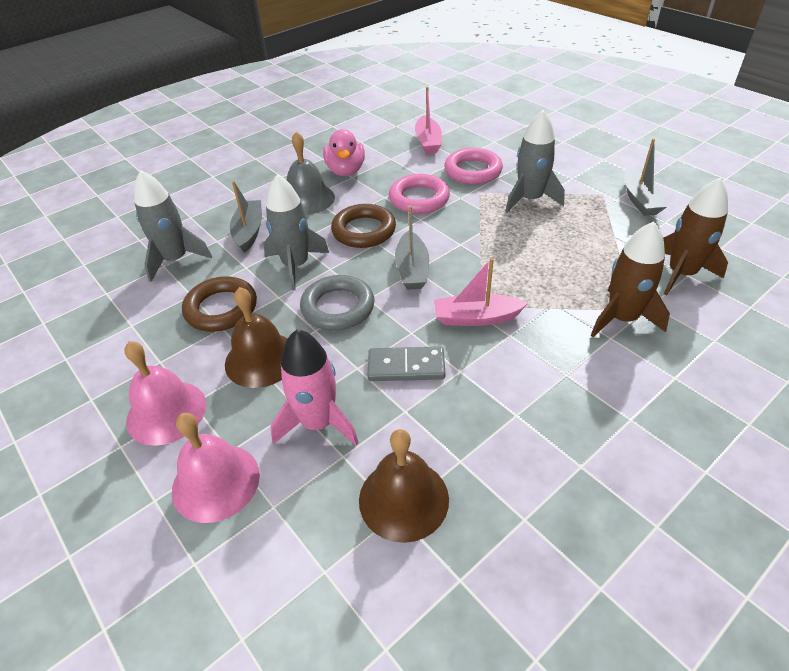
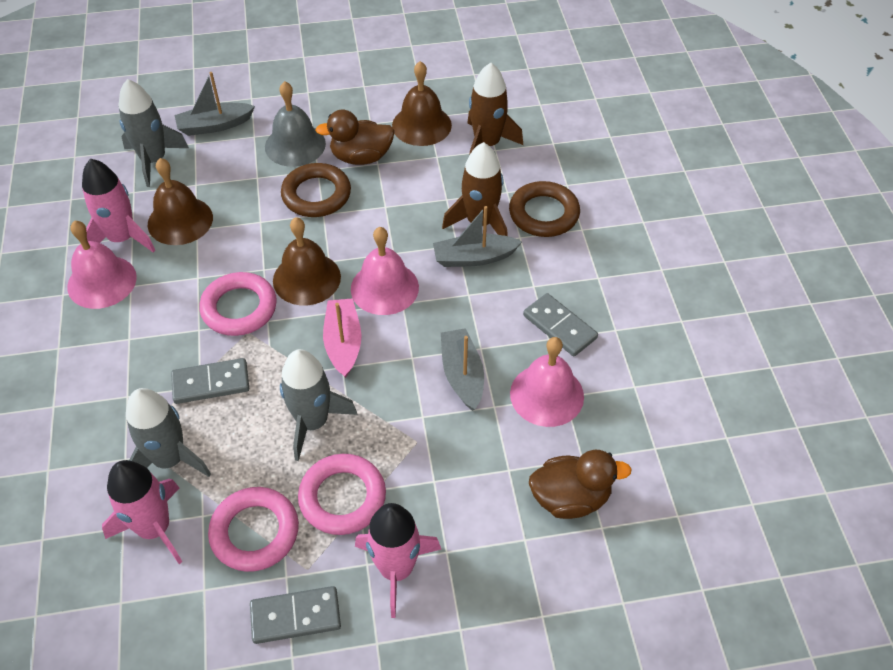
brown bell: 2 -> 3
brown duck: 0 -> 2
grey domino: 1 -> 3
grey ring: 1 -> 0
pink bell: 2 -> 3
pink boat: 2 -> 1
pink duck: 1 -> 0
pink ring: 2 -> 3
pink rocket: 1 -> 3

